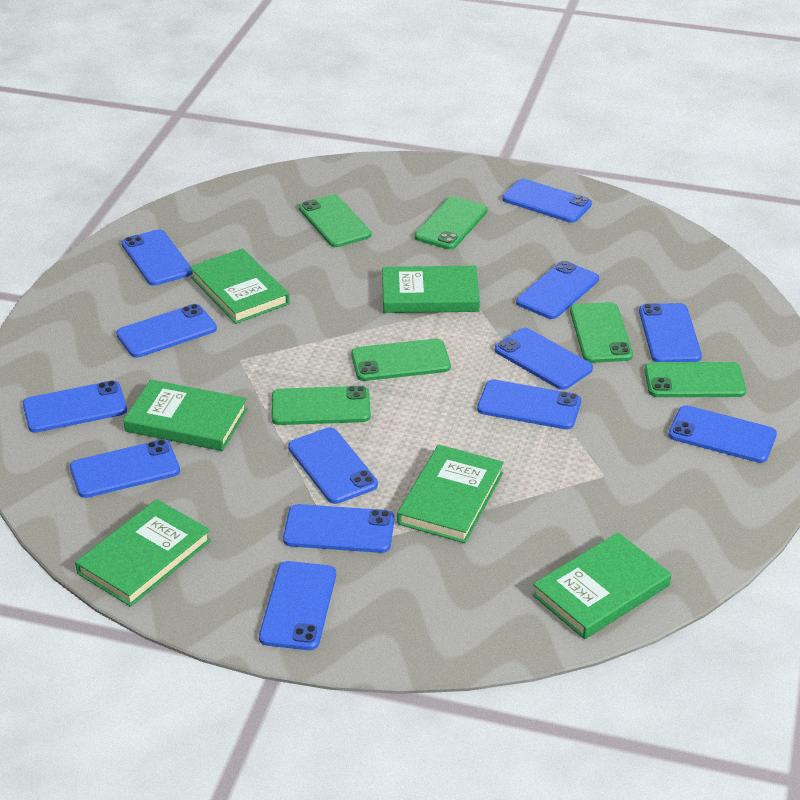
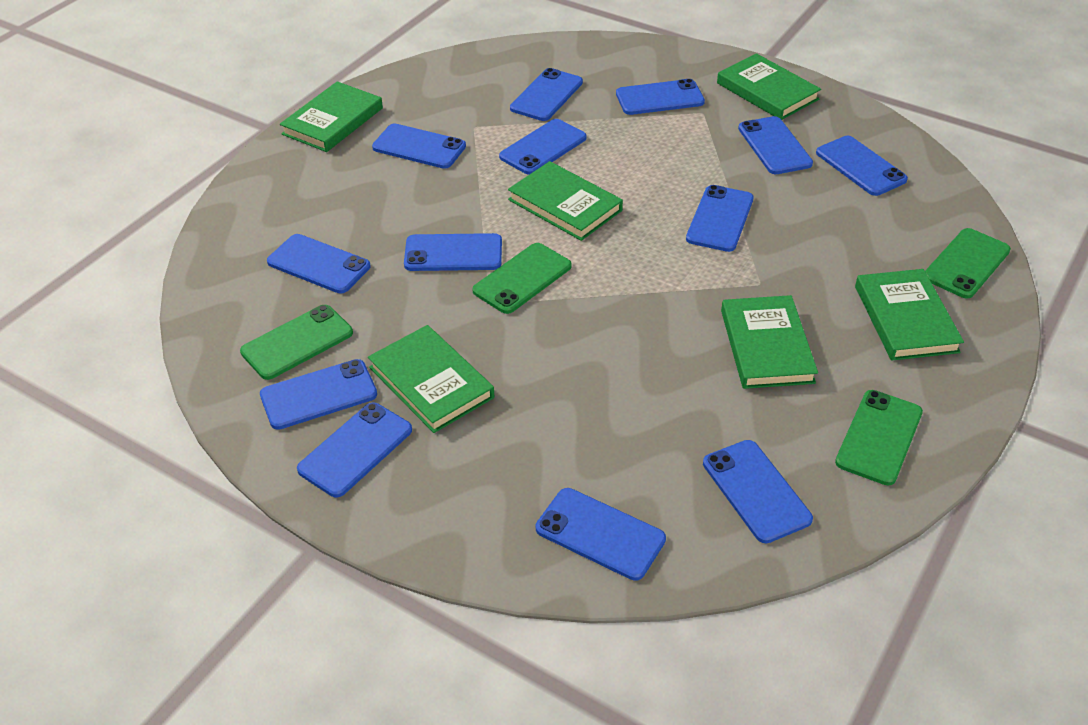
green phone: 6 -> 4

